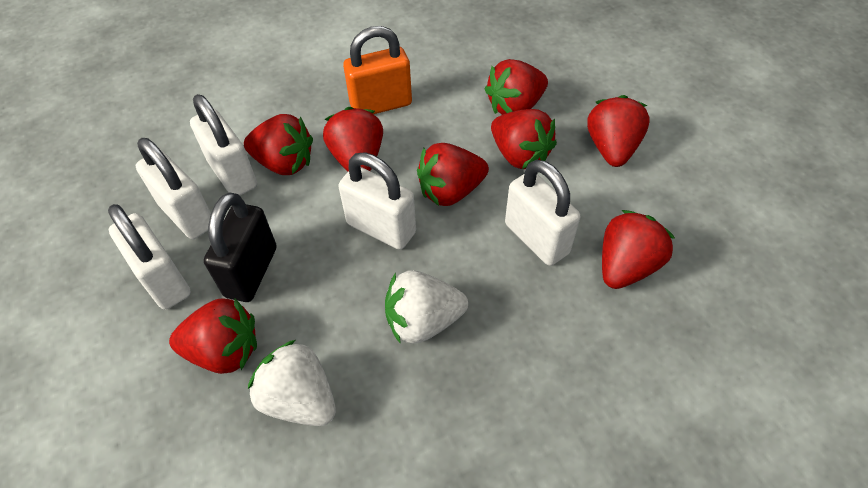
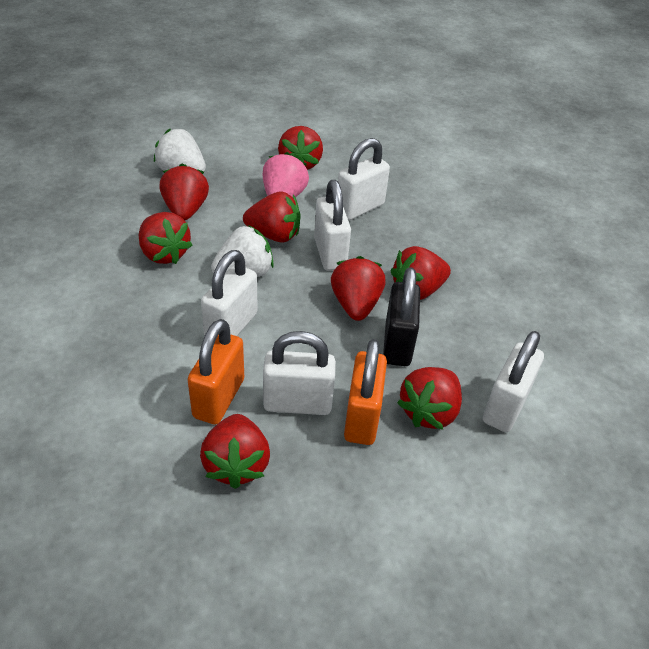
orange padlock: 1 -> 2
pink strawberry: 0 -> 1

